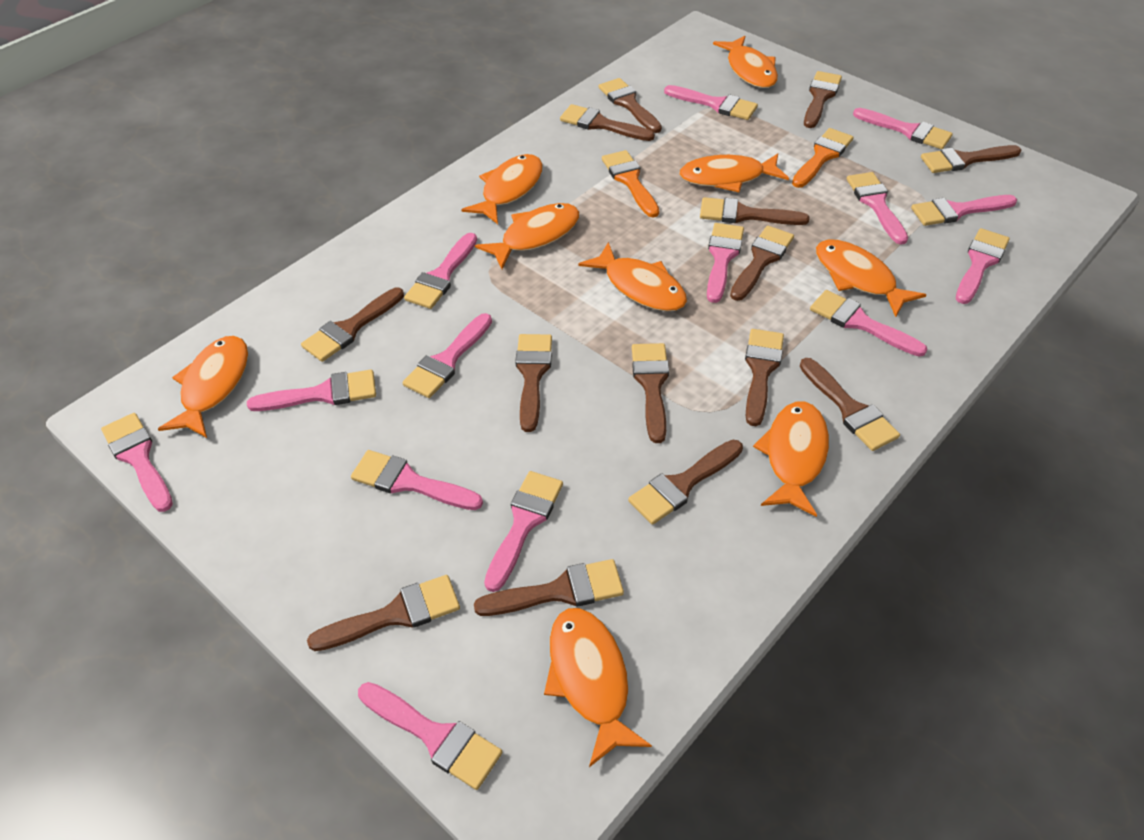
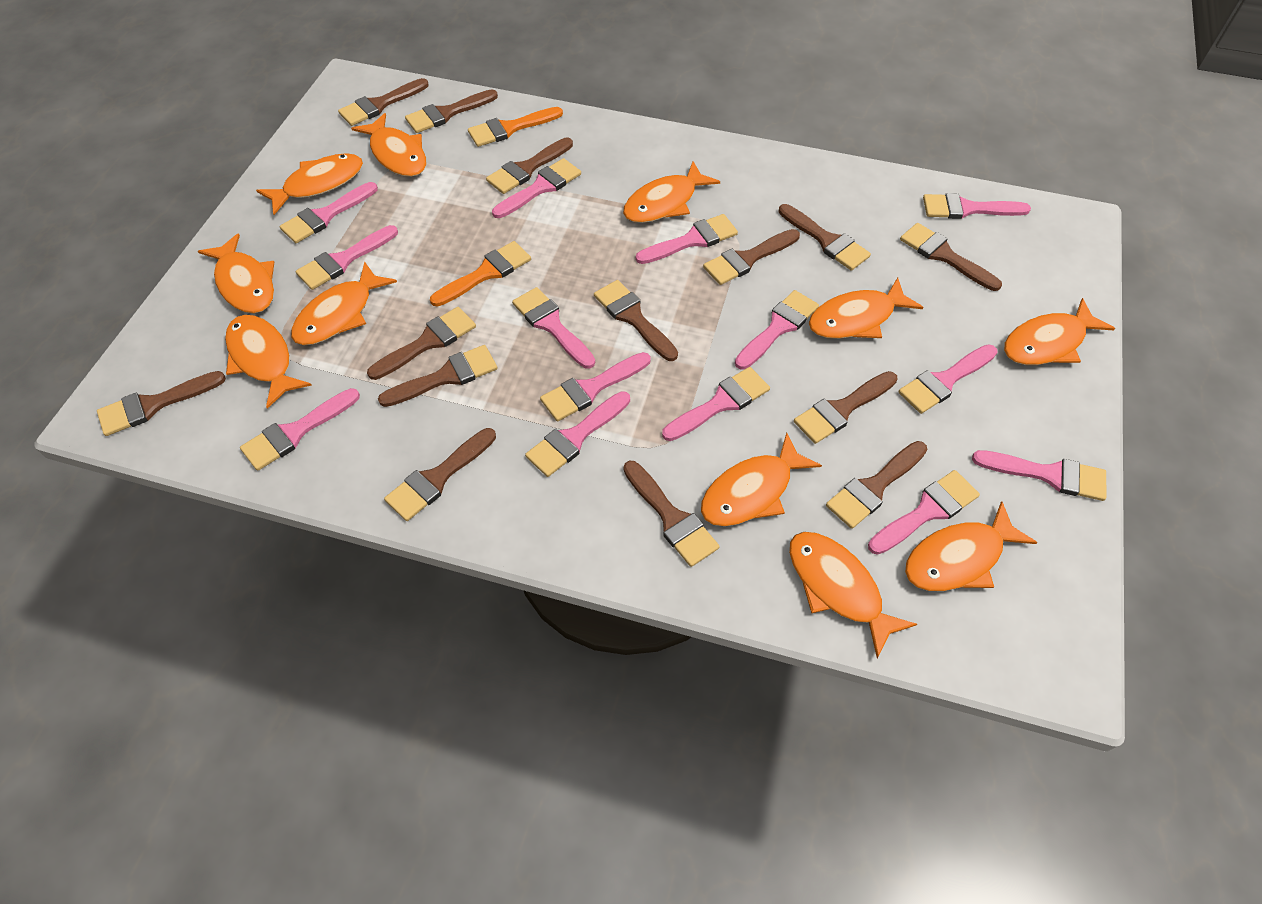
orange fish: 9 -> 11

